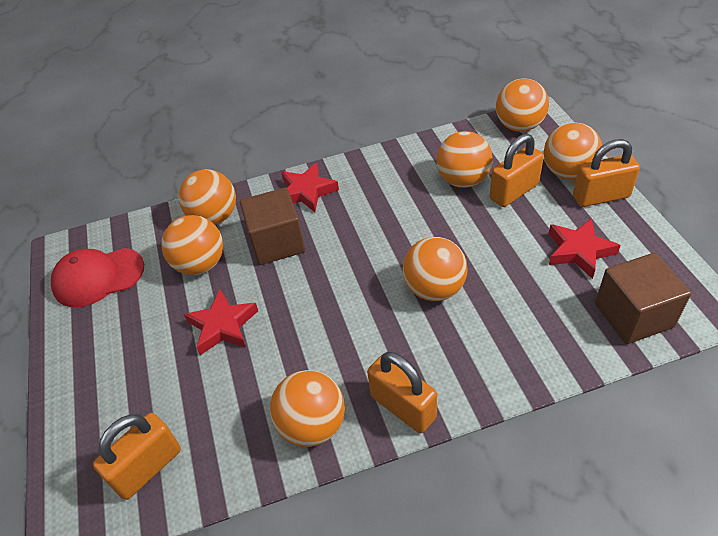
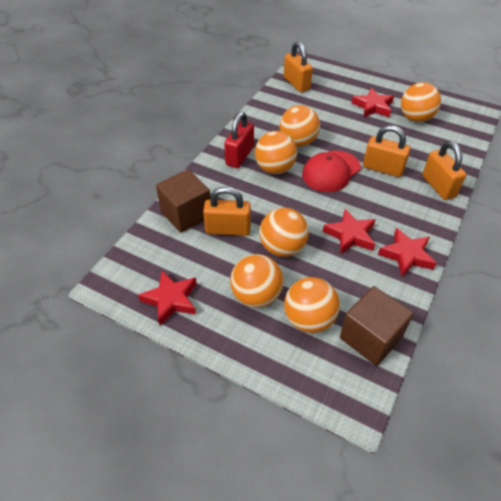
orange ball: 7 -> 6
red padlock: 0 -> 1
red star: 3 -> 4

